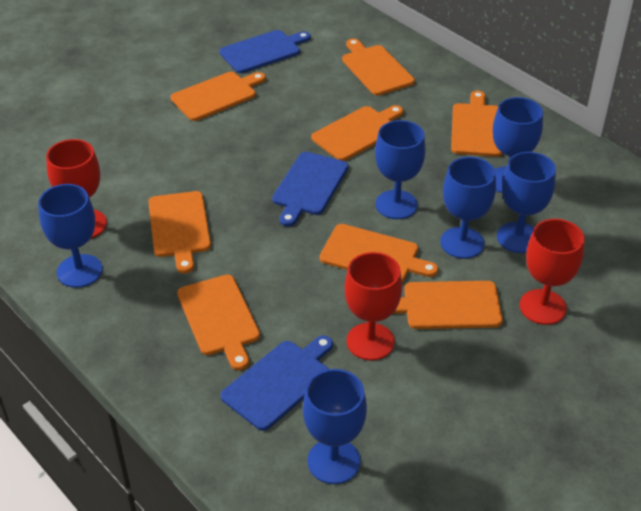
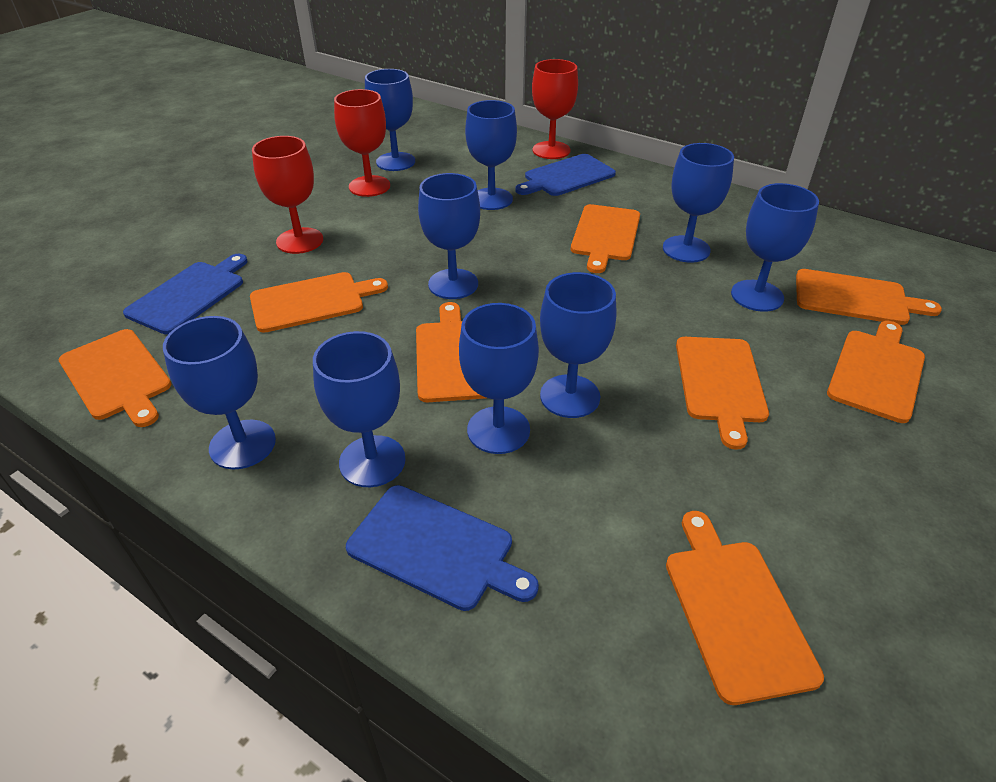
blue goblet: 6 -> 9

